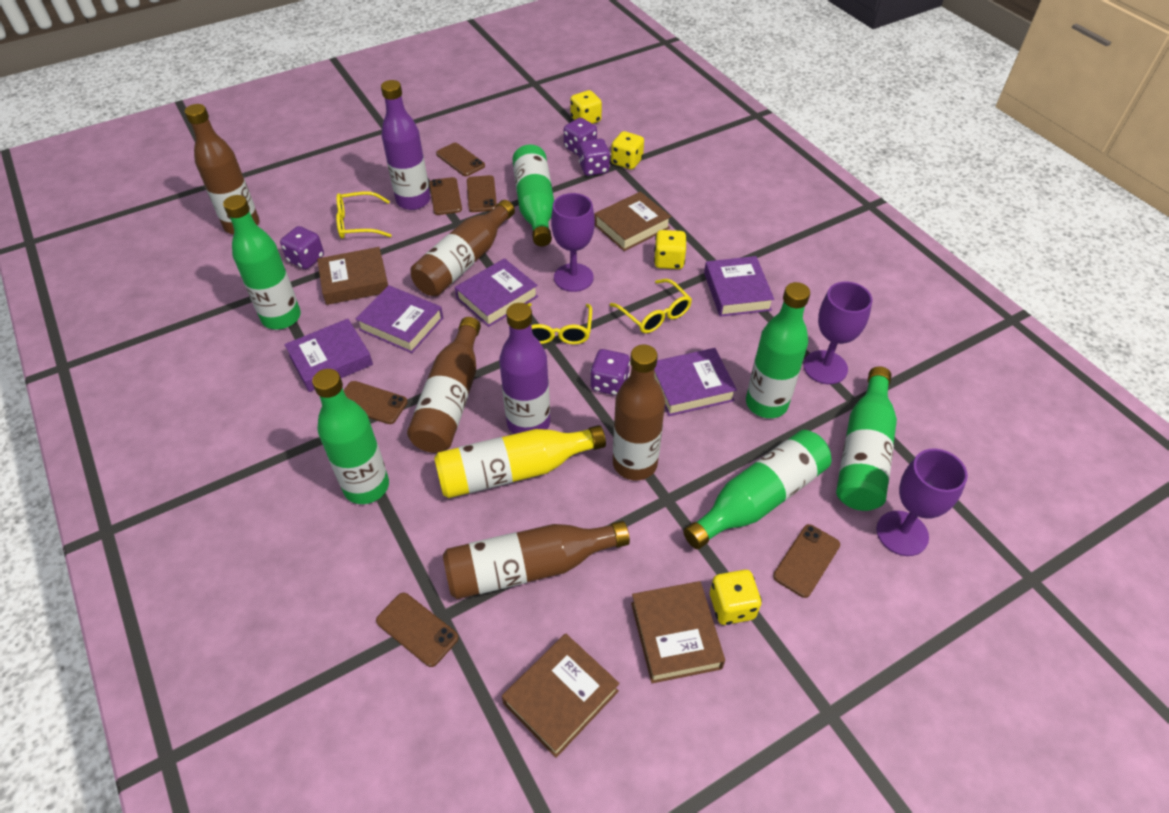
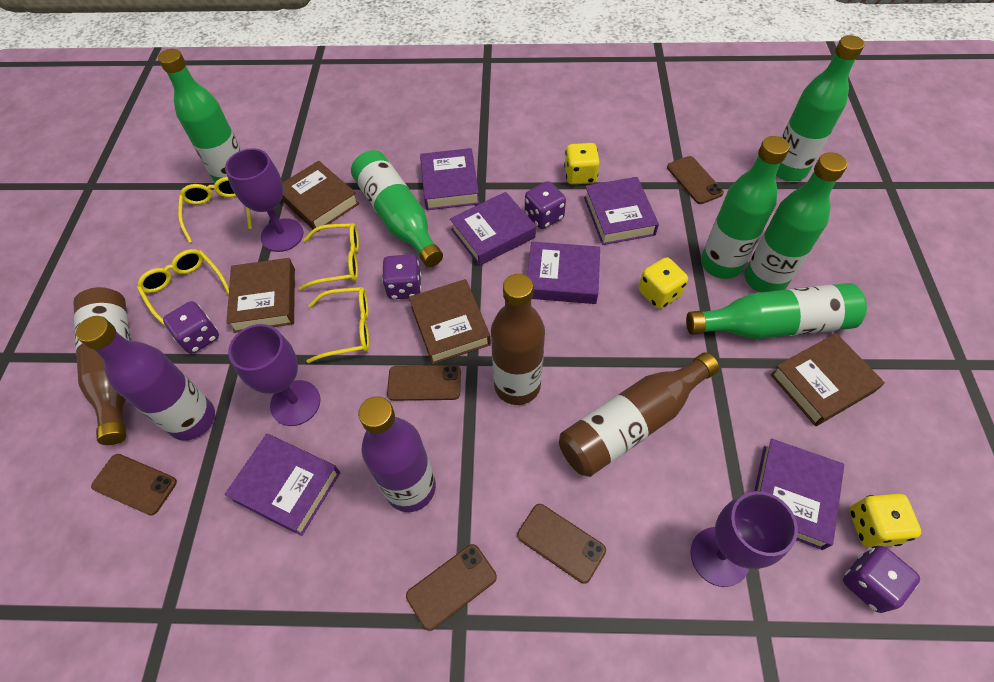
brown bottle: 5 -> 3
brown phone: 6 -> 5
purple book: 5 -> 6
yellow bottle: 1 -> 0
yellow dice: 4 -> 3
yellow glasses: 3 -> 4

